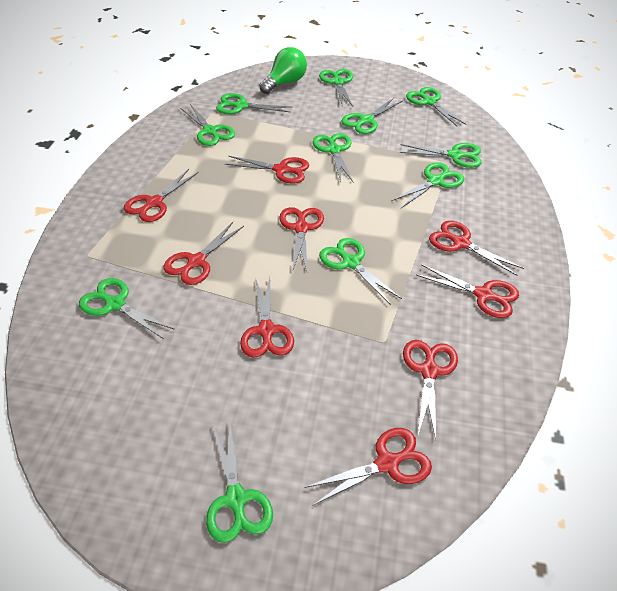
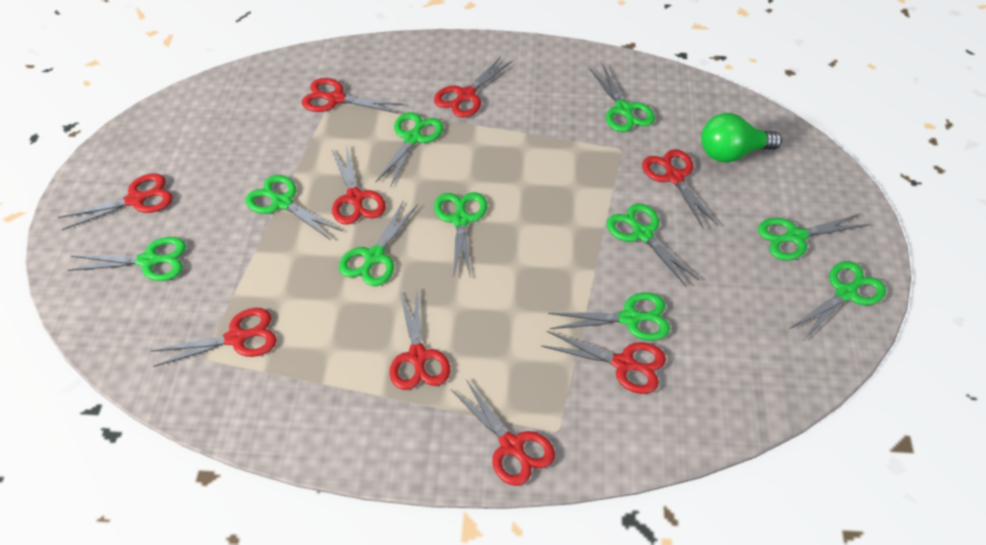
green scissors: 11 -> 10

